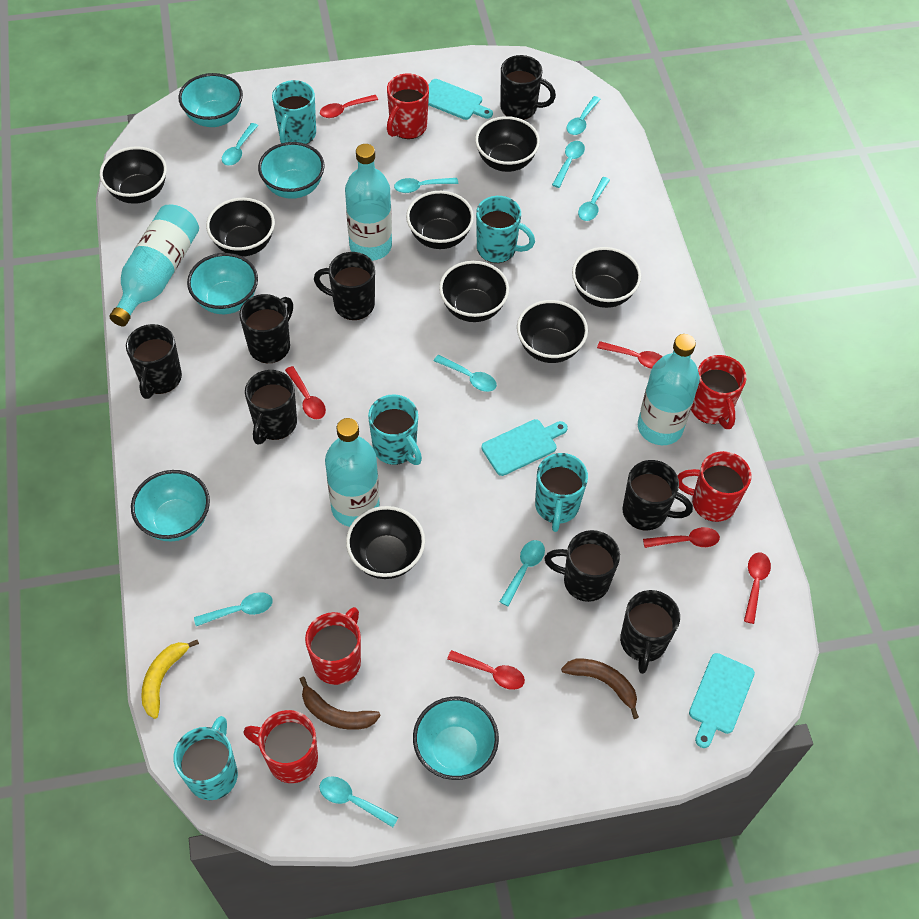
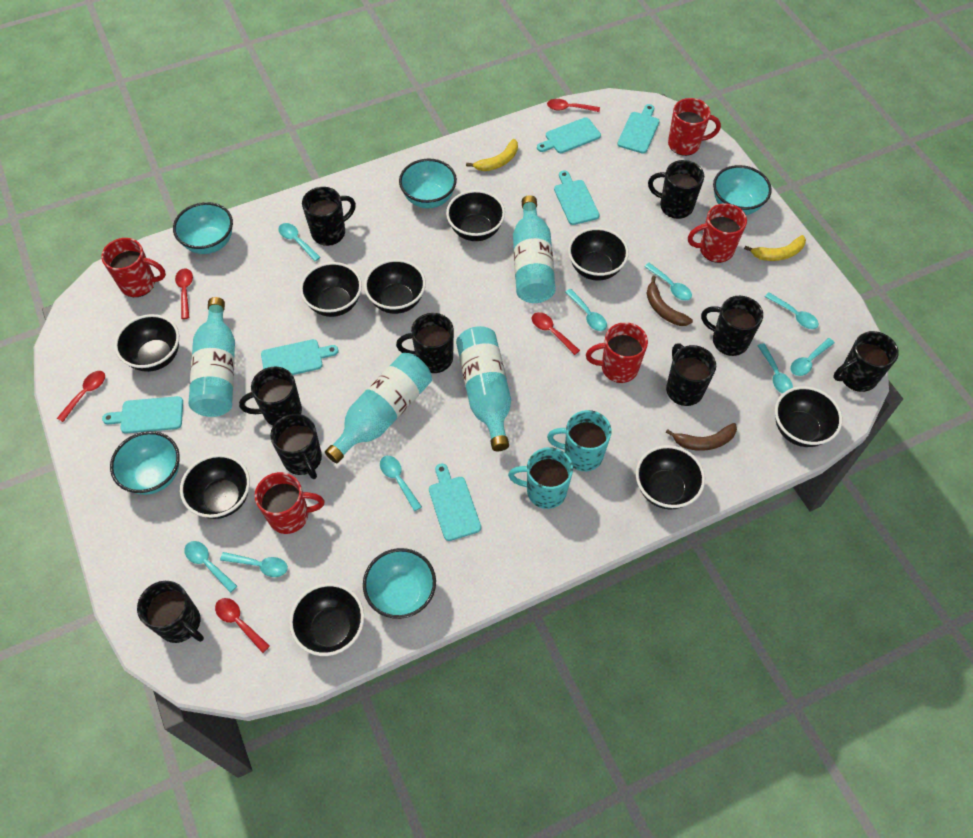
black bowl: 8 -> 9
black mug: 8 -> 9
red spoon: 6 -> 5
turquoise cutting board: 3 -> 6
turquoise mug: 5 -> 2
yellow banana: 1 -> 2

